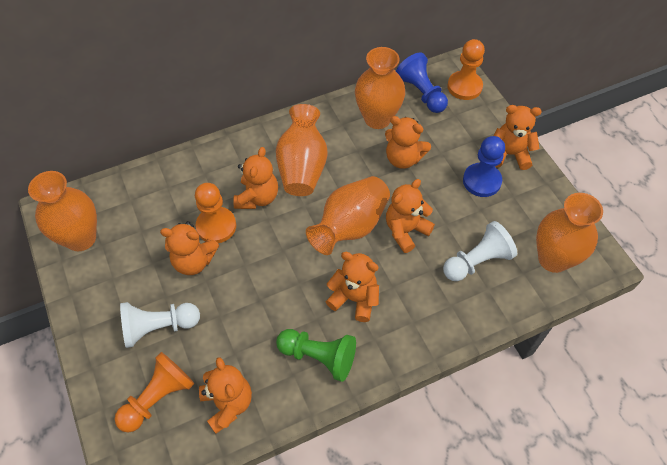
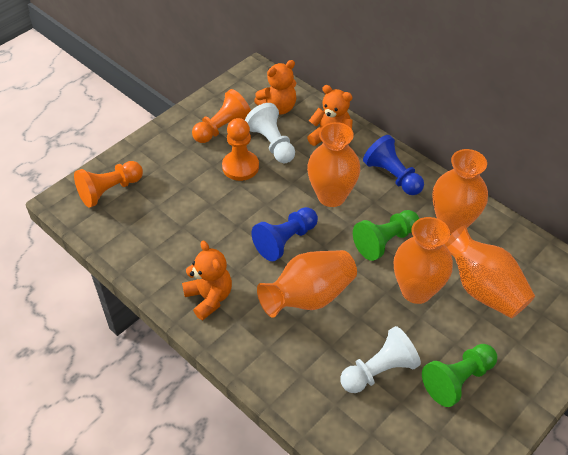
green pawn: 1 -> 2
orange teddy bear: 7 -> 3

